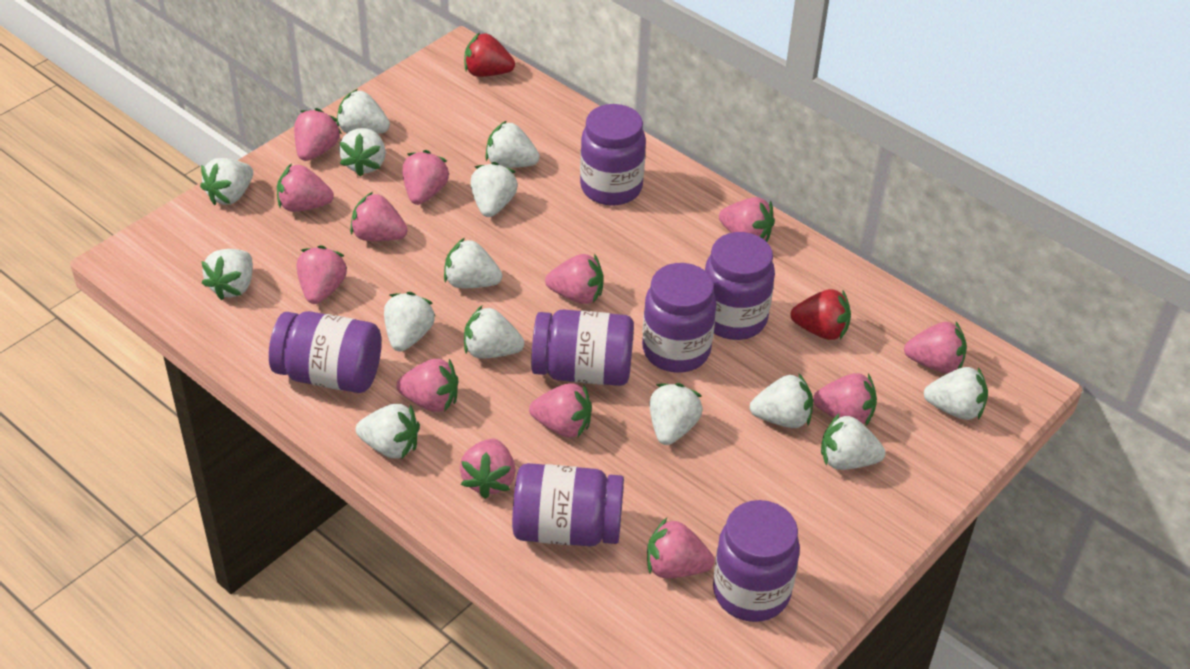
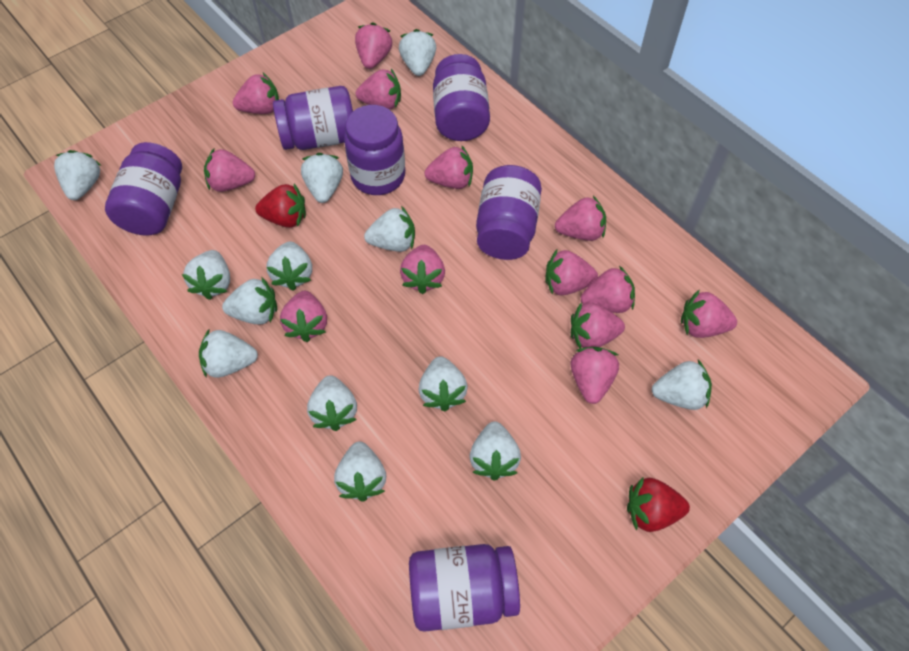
purple jar: 7 -> 6
white strawberry: 14 -> 13

